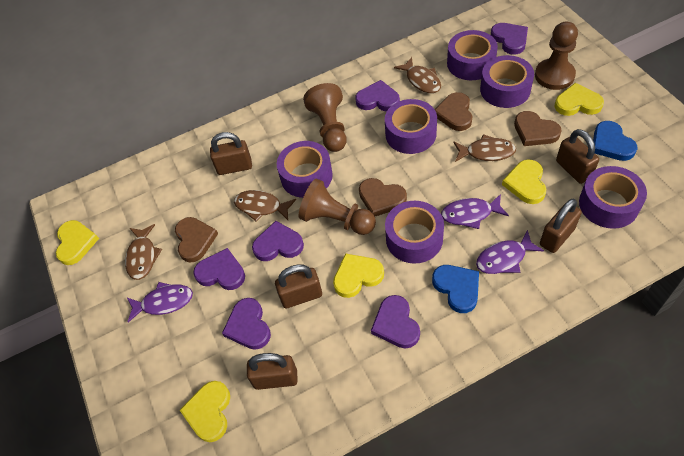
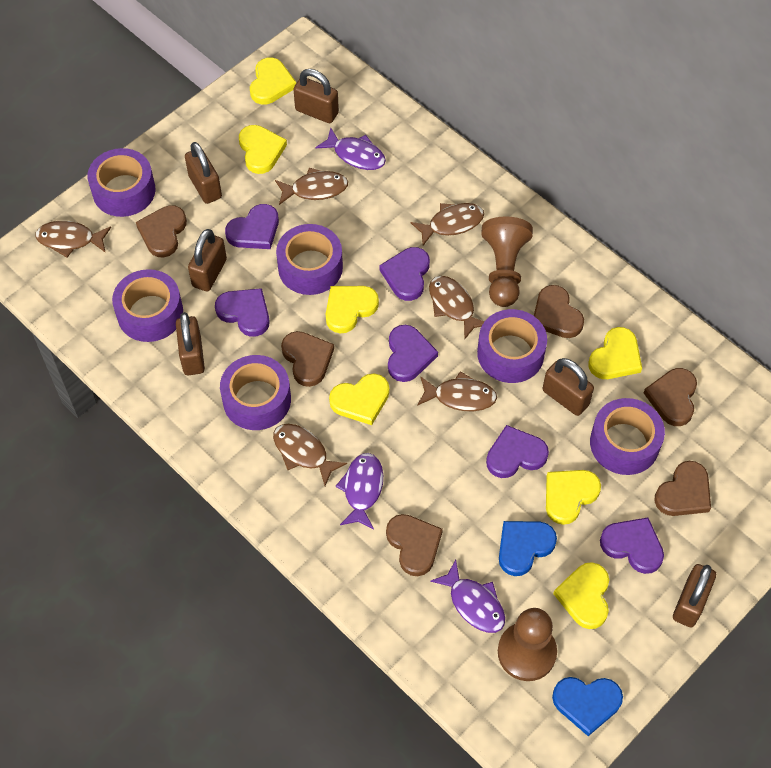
brown fish: 4 -> 6
brown heart: 4 -> 6
brown padlock: 5 -> 6
brown pawn: 3 -> 2
yellow heart: 5 -> 7

